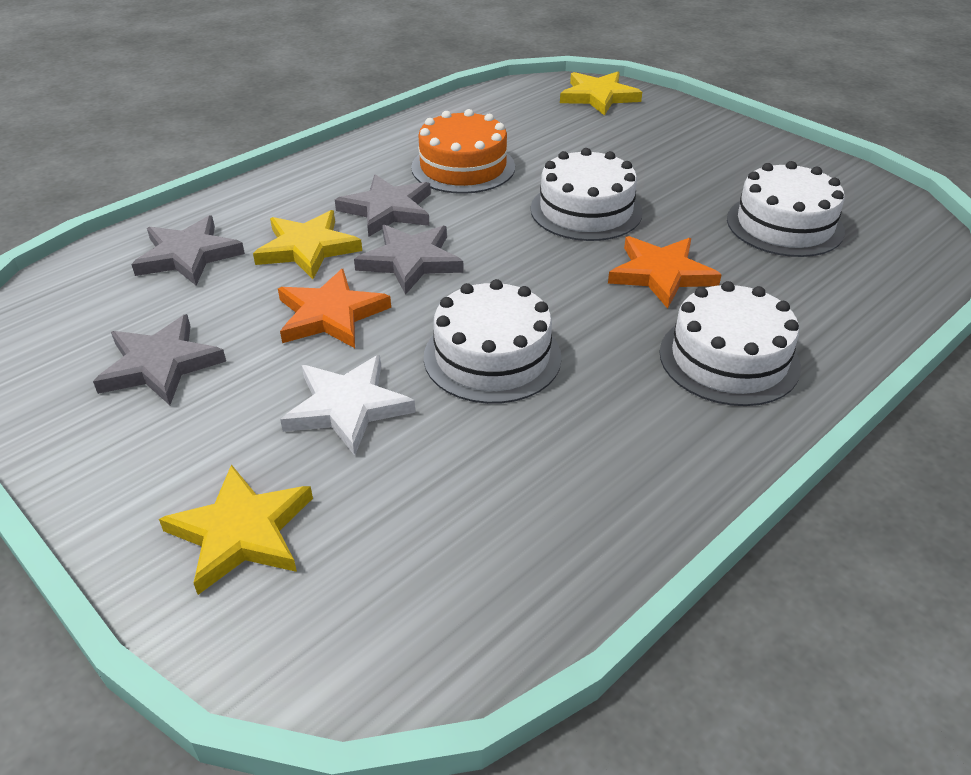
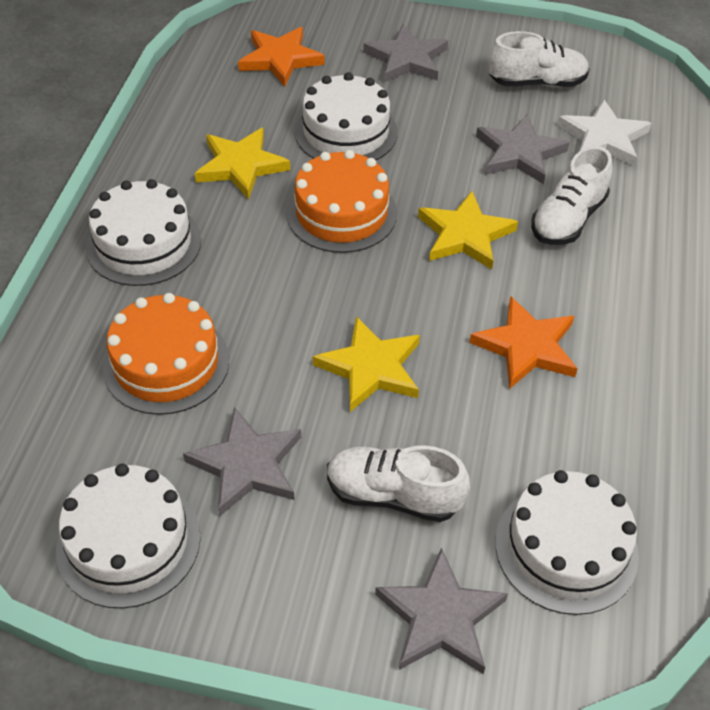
orange cake: 1 -> 2
white shoe: 0 -> 3

